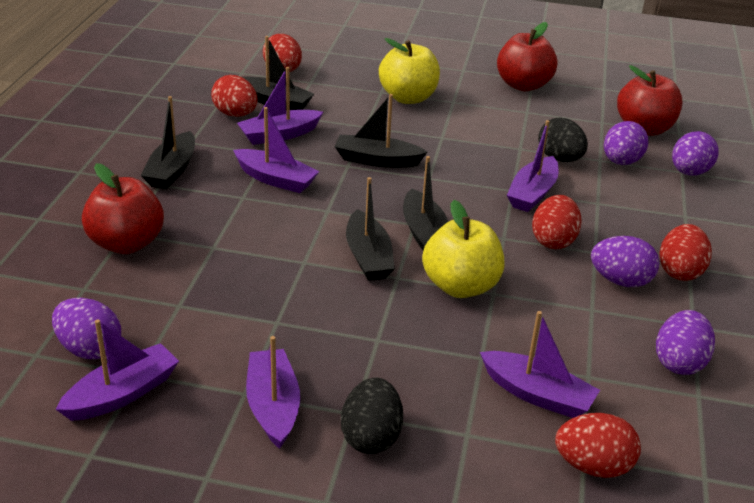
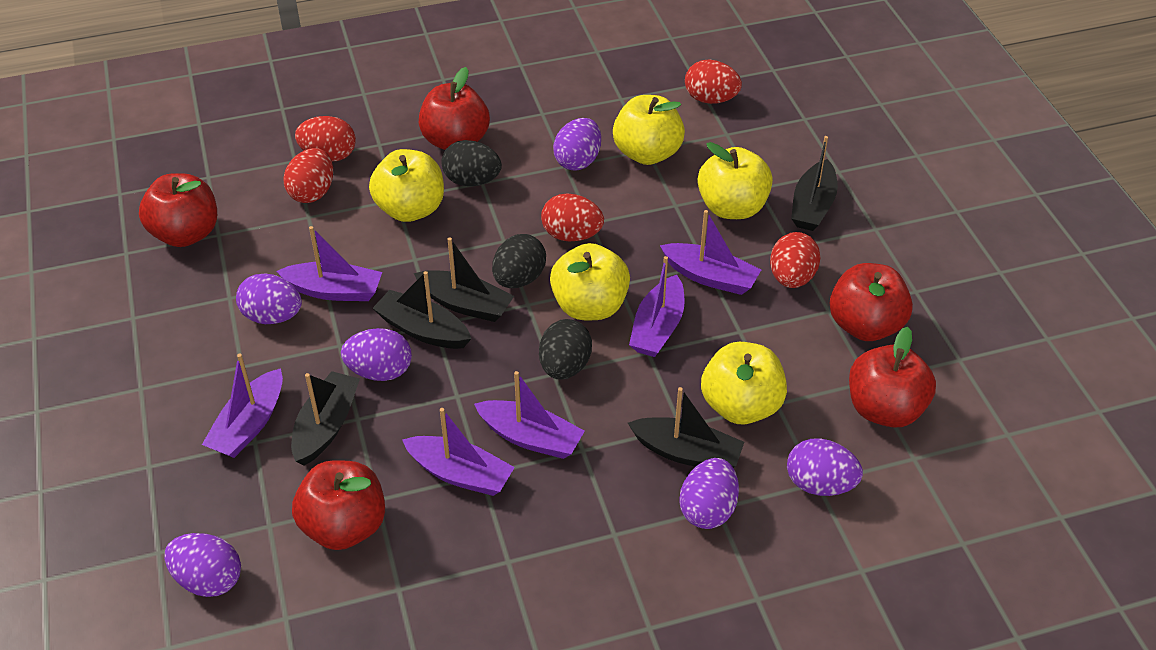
black egg: 2 -> 3
purple egg: 5 -> 6
red apple: 3 -> 5
yellow apple: 2 -> 5

